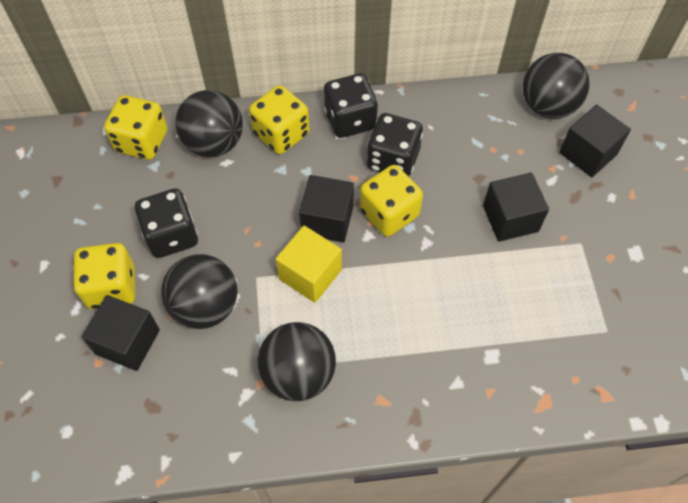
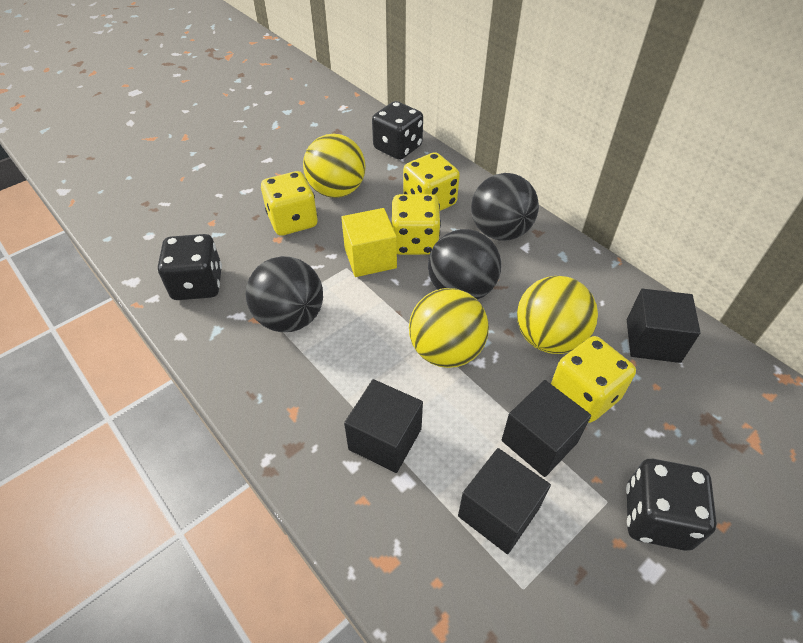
black ball: 4 -> 3
yellow ball: 0 -> 3

